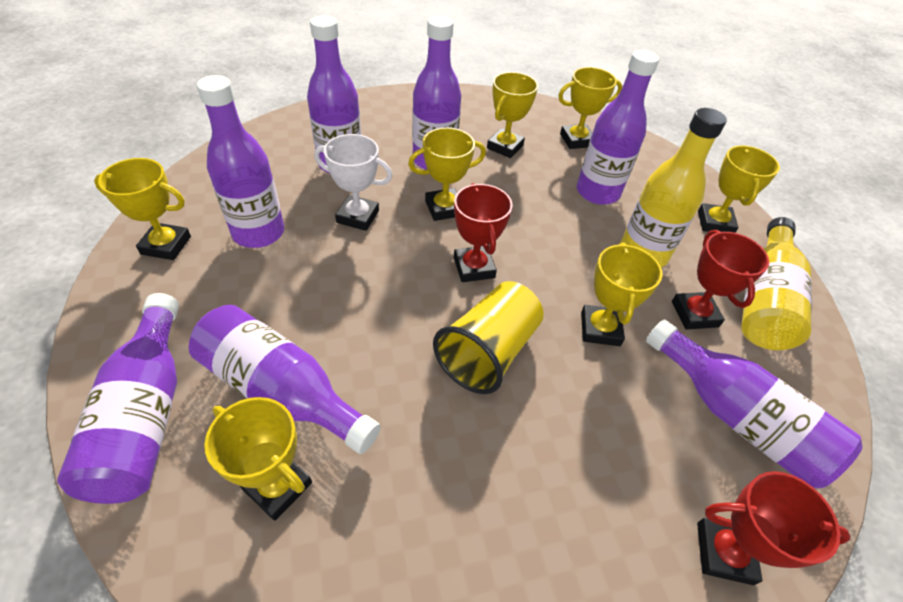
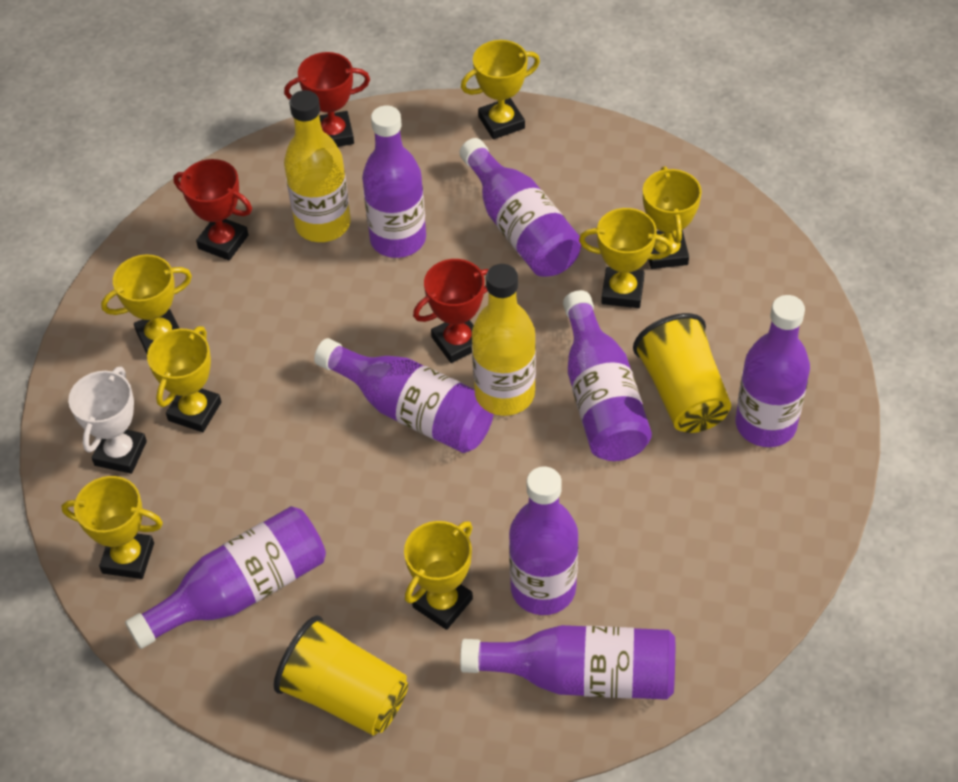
purple bottle: 7 -> 8
yellow cup: 1 -> 2

